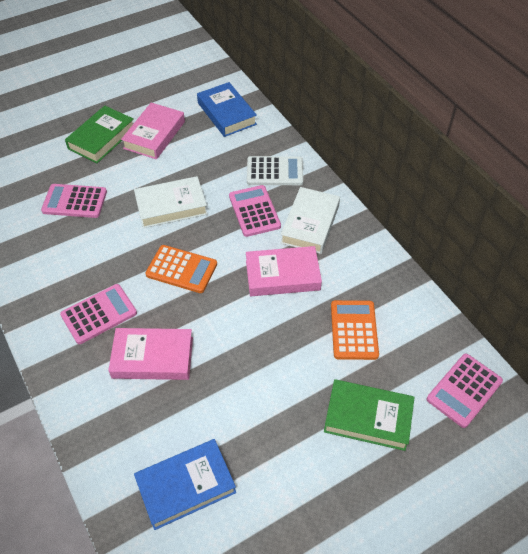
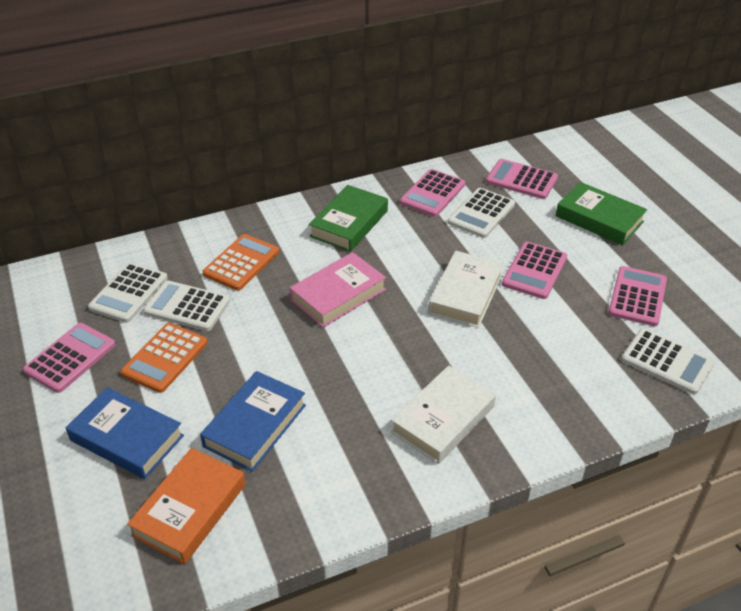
orange book: 0 -> 1
pink book: 3 -> 1
pink calculator: 4 -> 5
white calculator: 1 -> 4

